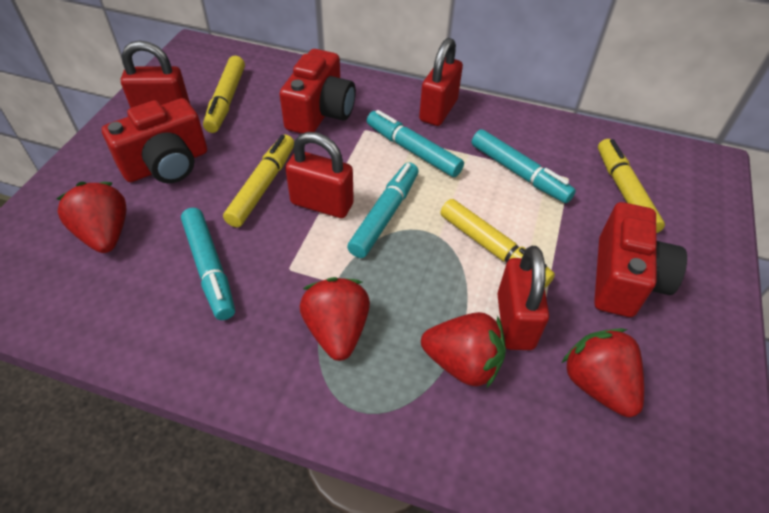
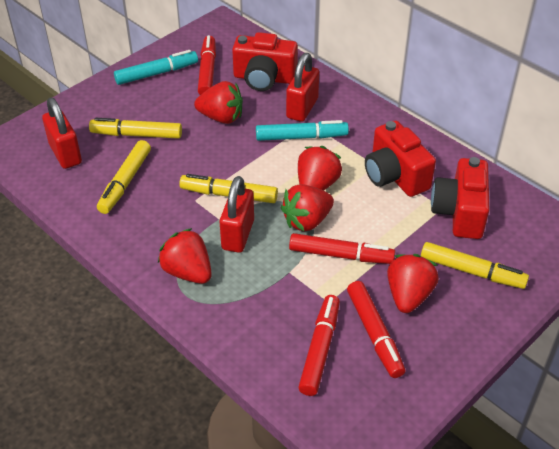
red marker: 0 -> 4
red padlock: 4 -> 3
red strawberry: 4 -> 5
turquoise marker: 4 -> 2

